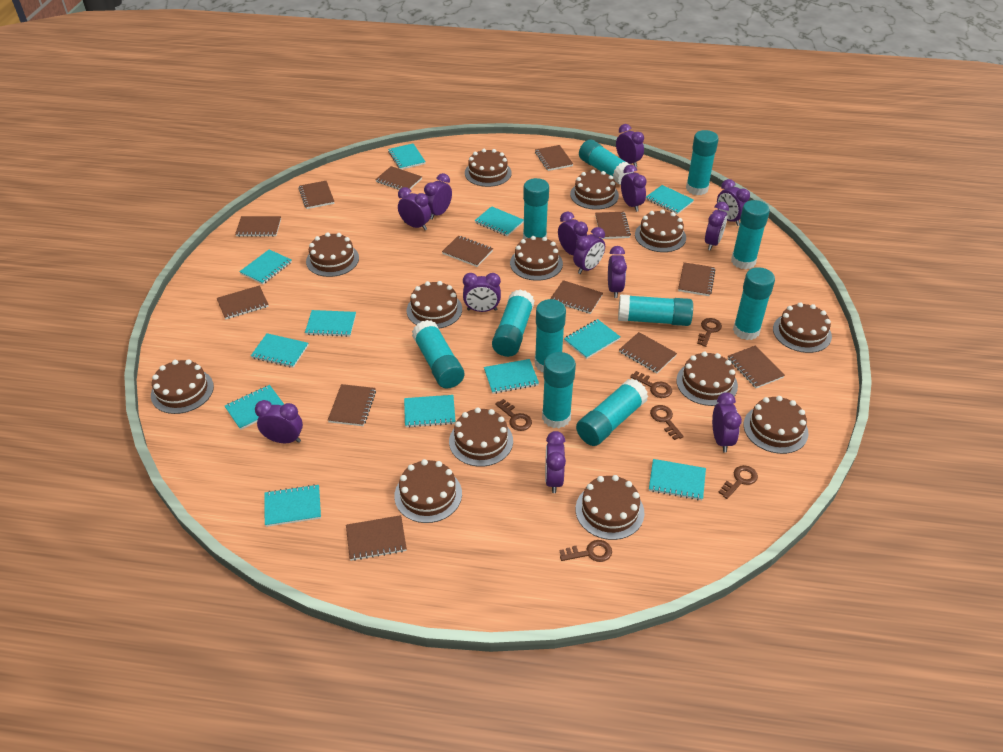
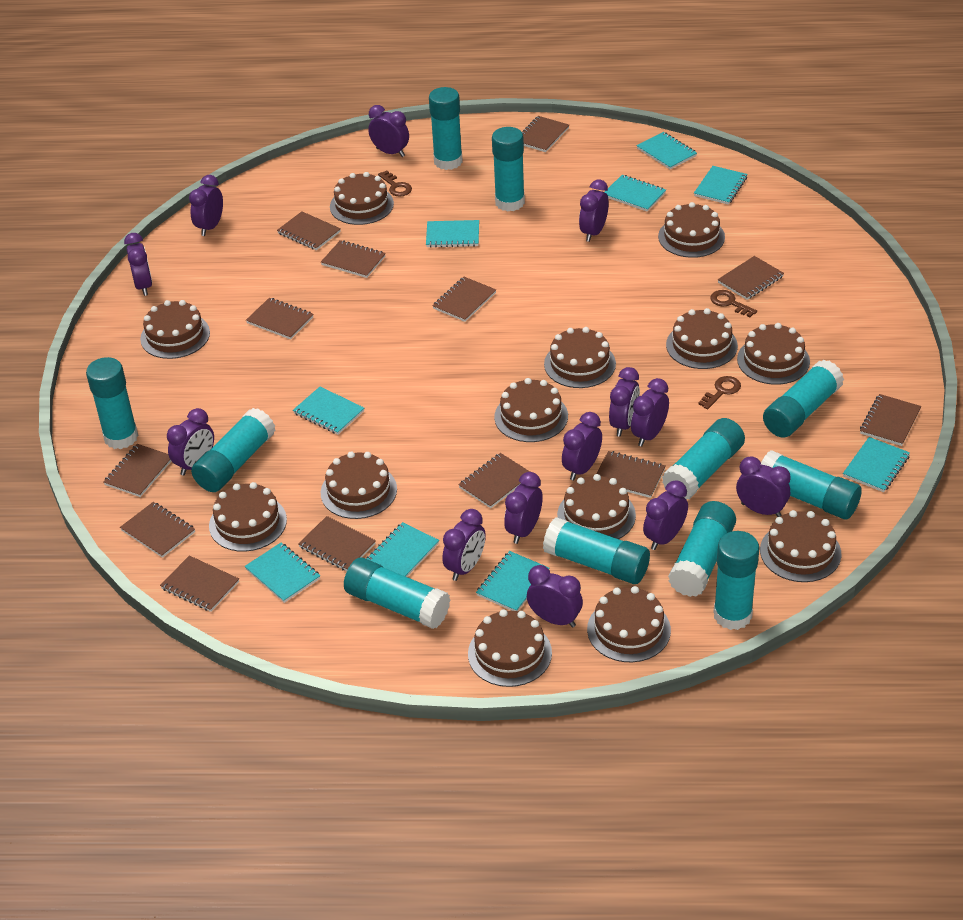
brown key: 6 -> 3
turquoise notebook: 12 -> 9

